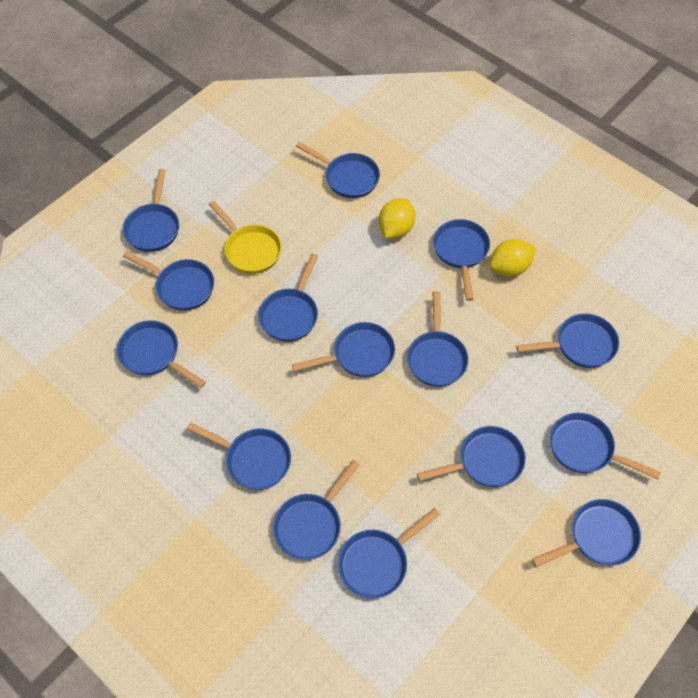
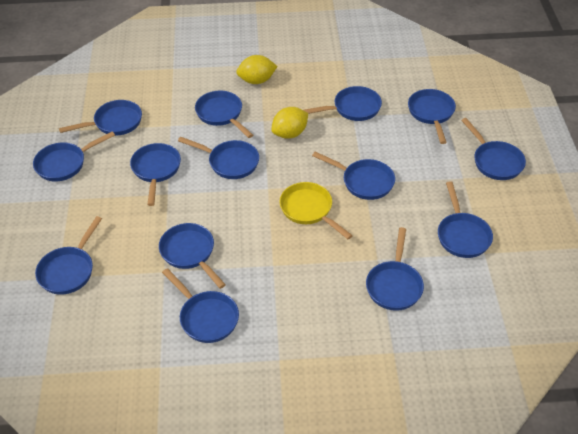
blue pan: 15 -> 14

